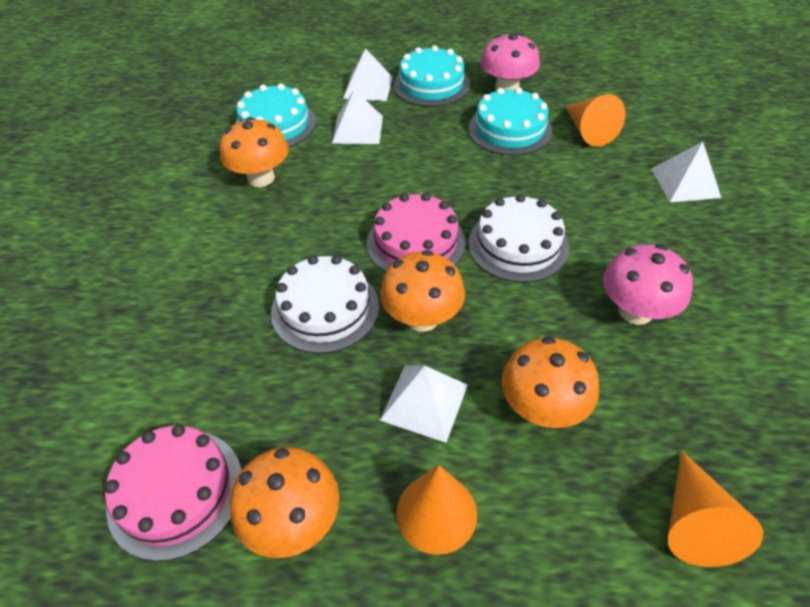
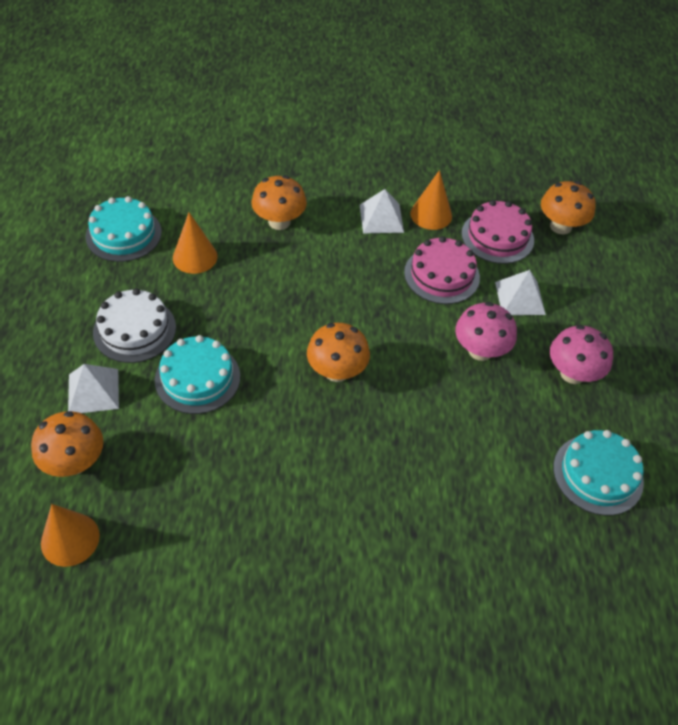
white cake: 2 -> 1
white pyramid: 4 -> 3

